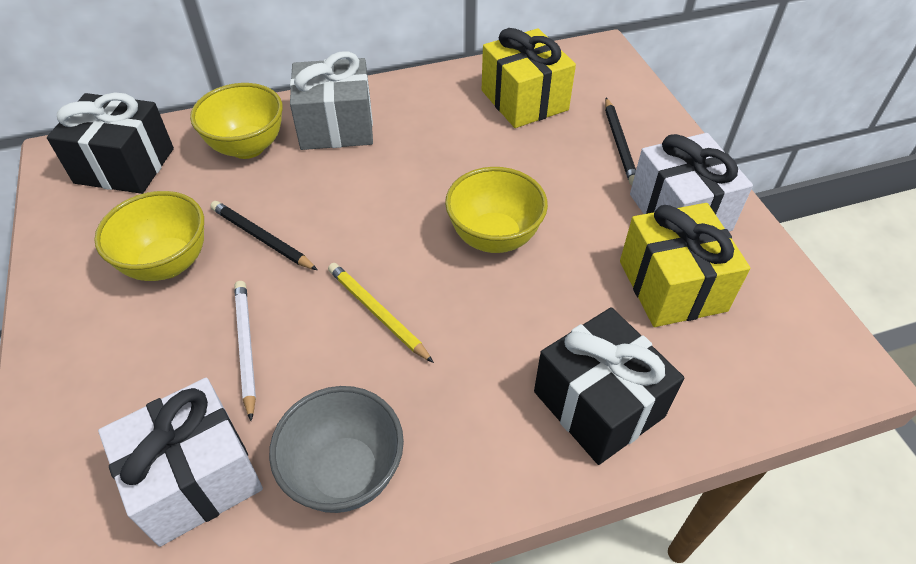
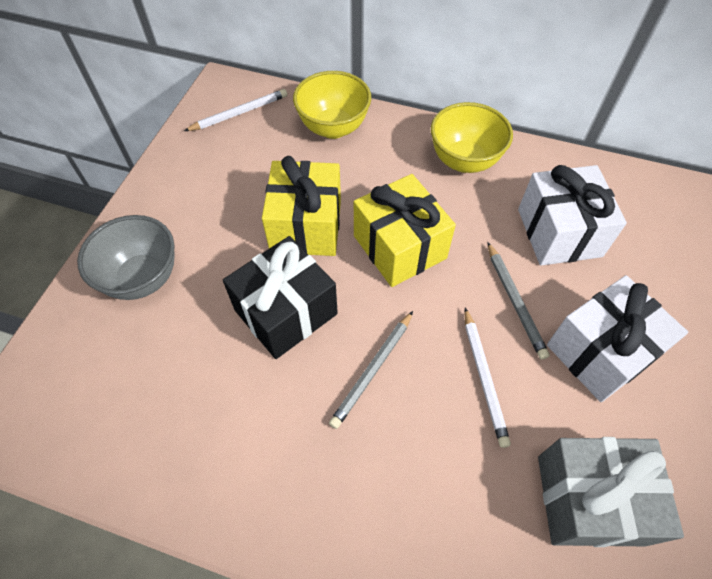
black gift: 2 -> 1
black pencil: 2 -> 0
grey pencil: 0 -> 2
white pencil: 1 -> 2
yellow bowl: 3 -> 2
yellow pencil: 1 -> 0

